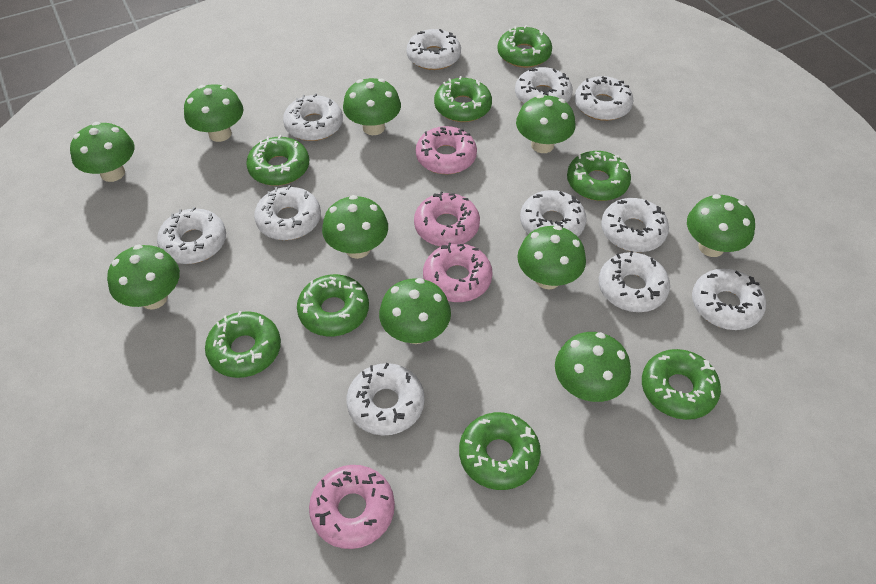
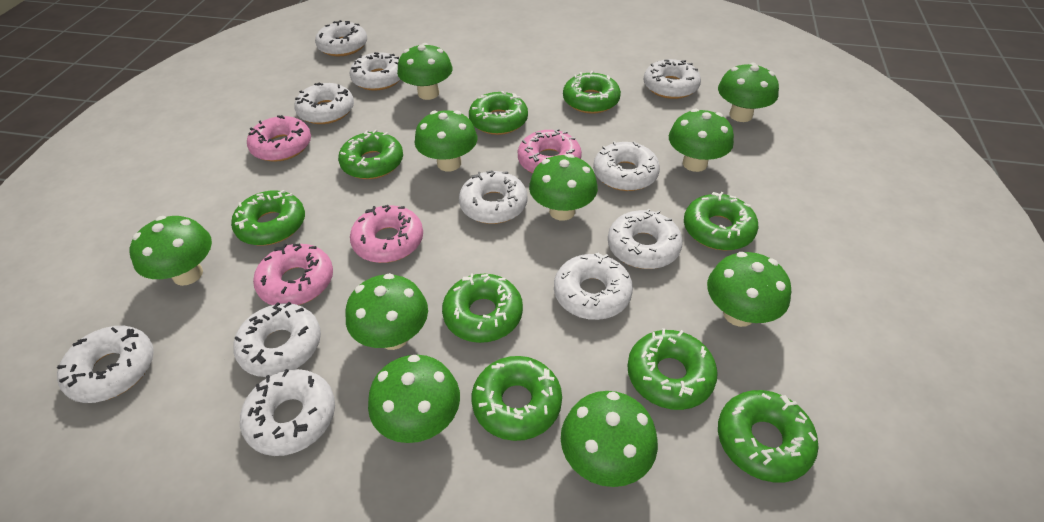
green donut: 8 -> 9

